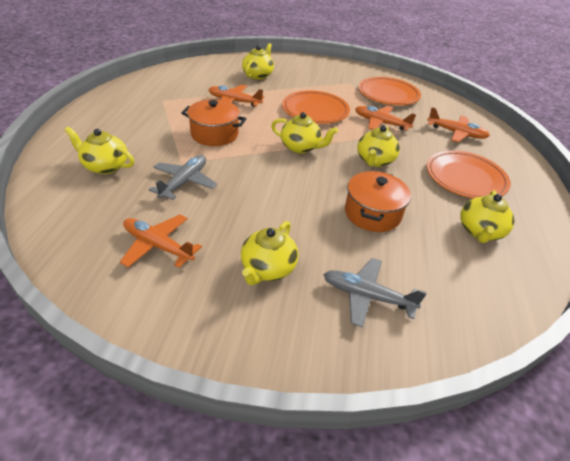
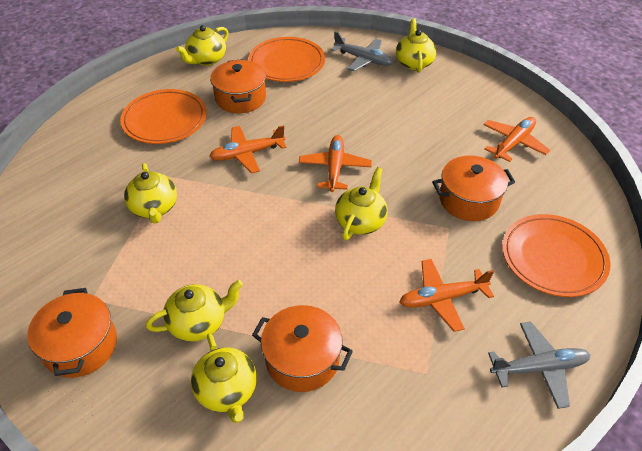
orange pot: 2 -> 4

